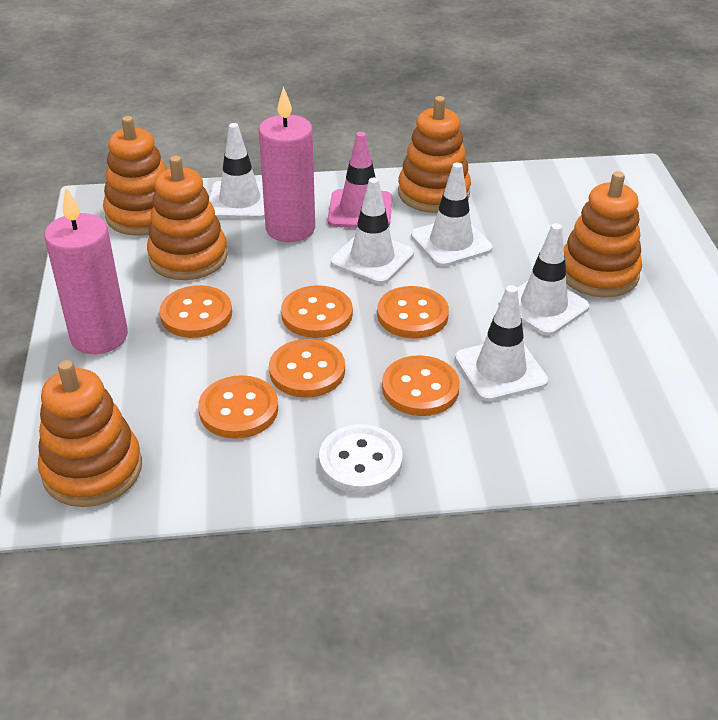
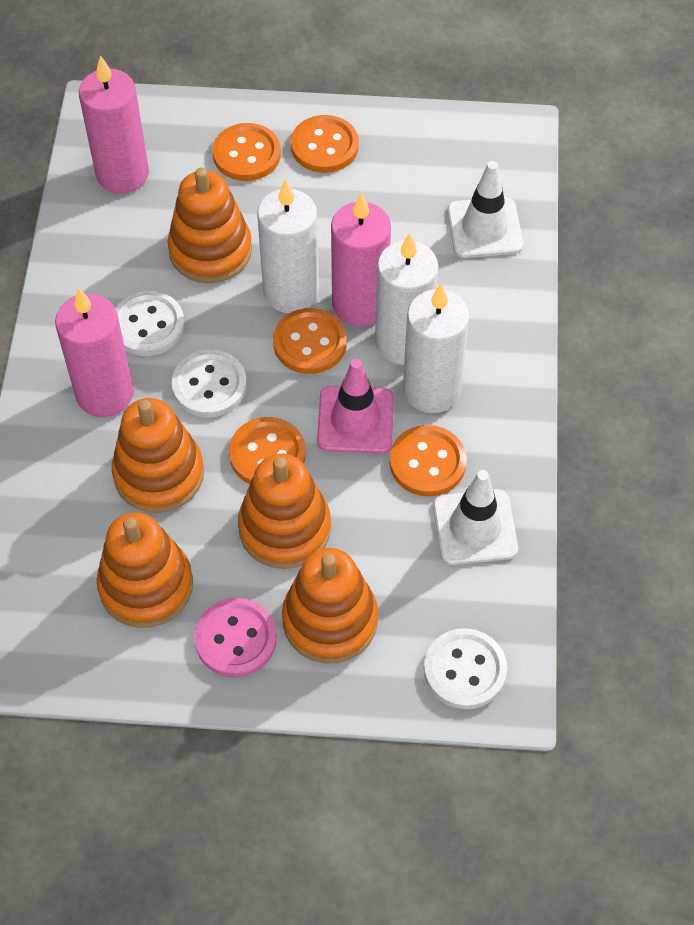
orange button: 6 -> 5
pink button: 0 -> 1
pink candle: 2 -> 3
white button: 1 -> 3
white candle: 0 -> 3
white traffic cone: 5 -> 2

